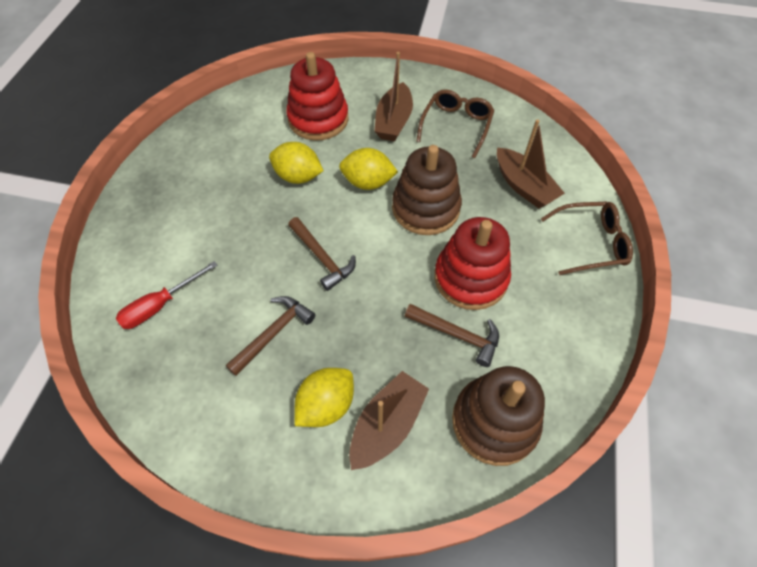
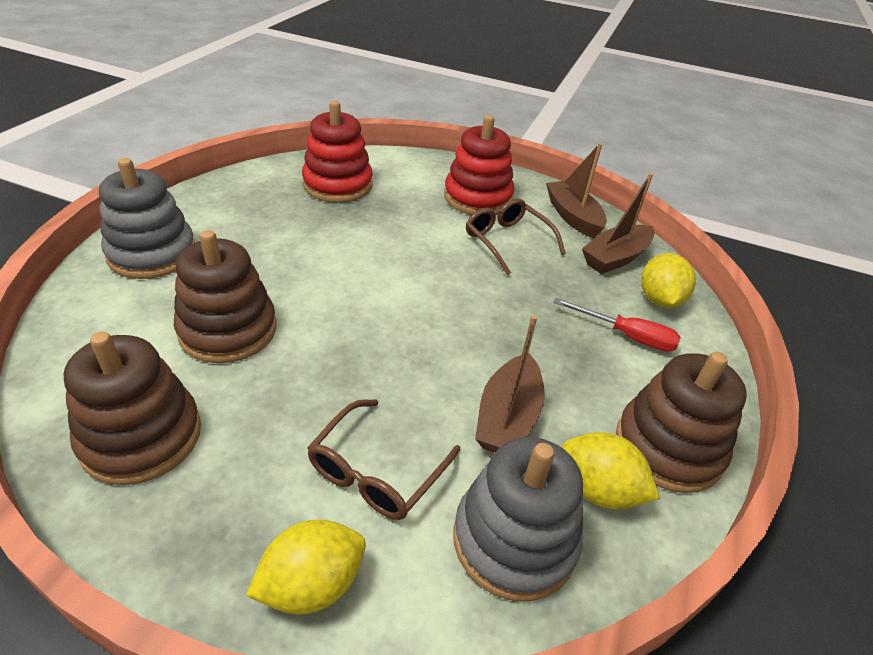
brown hammer: 3 -> 0
brown stacking toy: 2 -> 3
grey stacking toy: 0 -> 2

